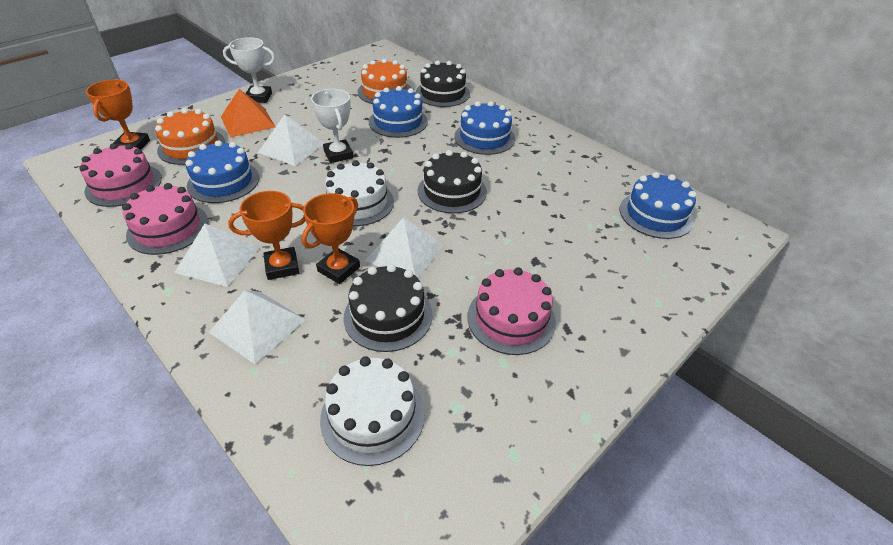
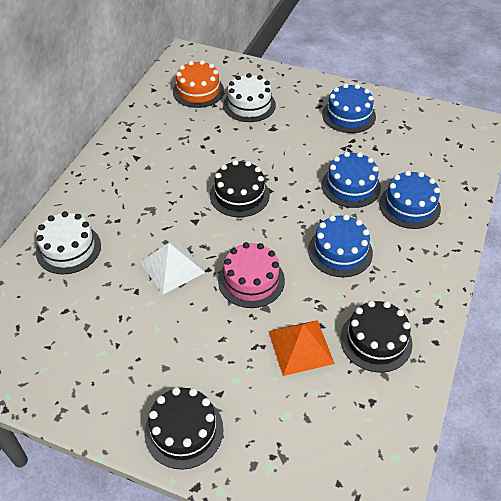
orange cake: 2 -> 1
orange trophy: 3 -> 0
pink cake: 3 -> 1
white pyramid: 4 -> 1
white trophy: 2 -> 0

